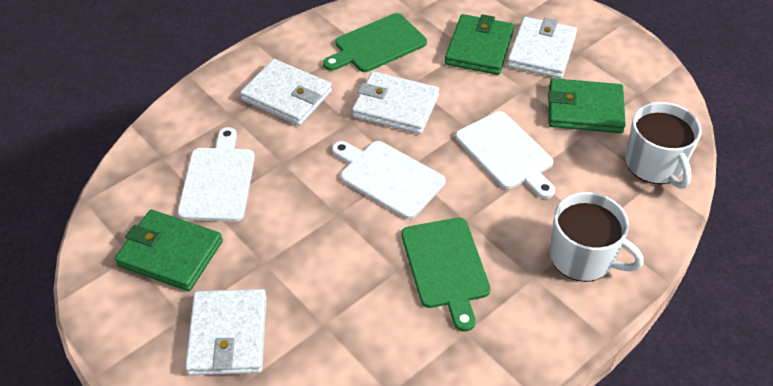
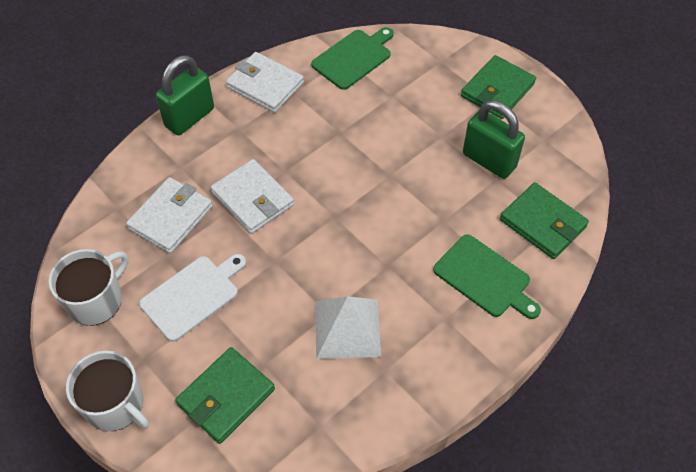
green padlock: 0 -> 2
white cutting board: 3 -> 1
white pyramid: 0 -> 1
white wallet: 4 -> 3

